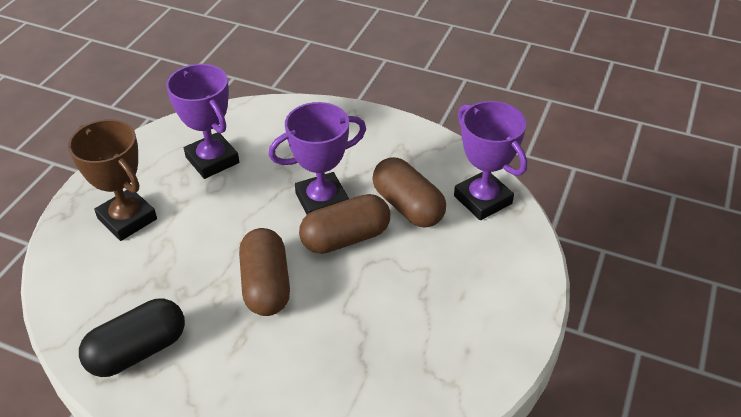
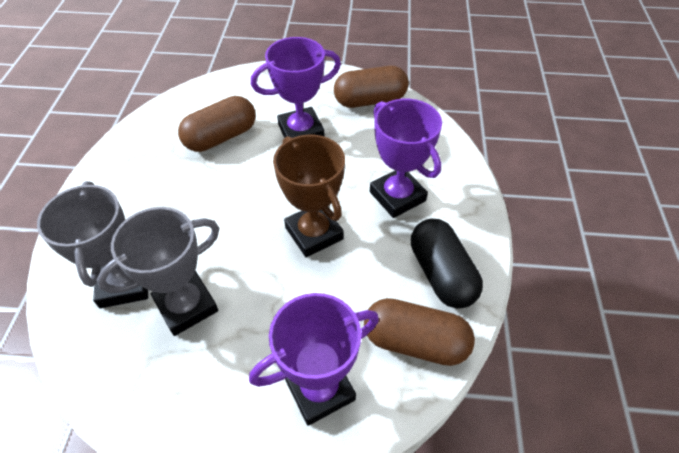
grey trophy: 0 -> 2

